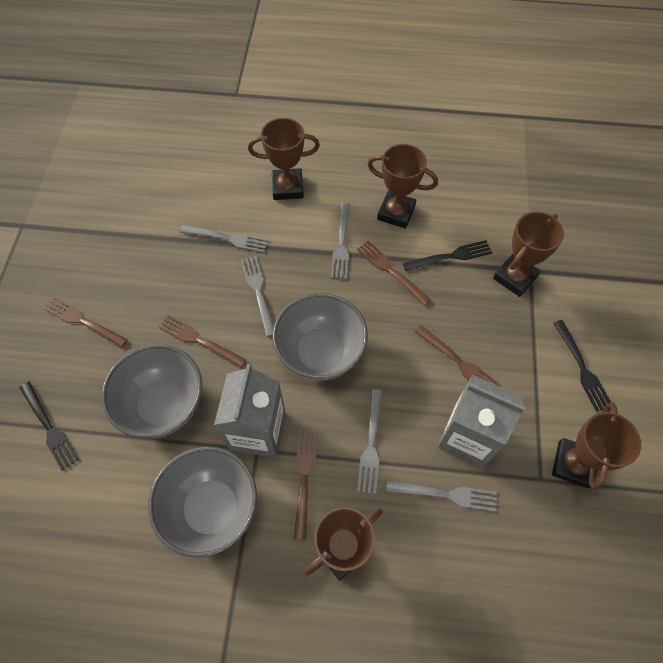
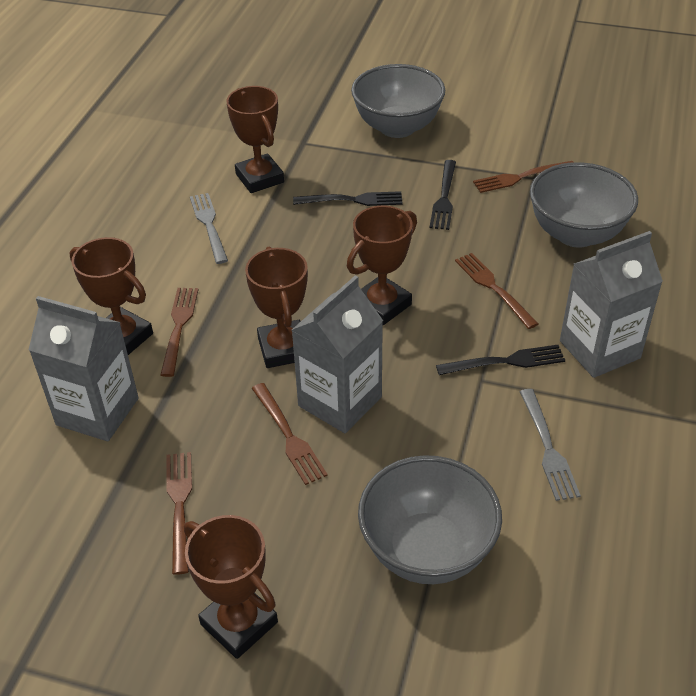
grey carton: 2 -> 3
grey fork: 5 -> 2

